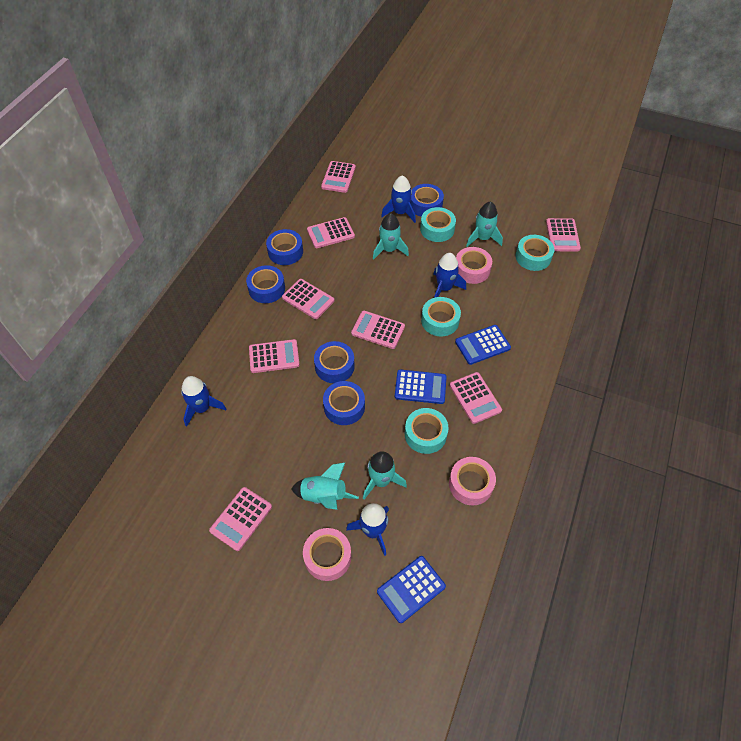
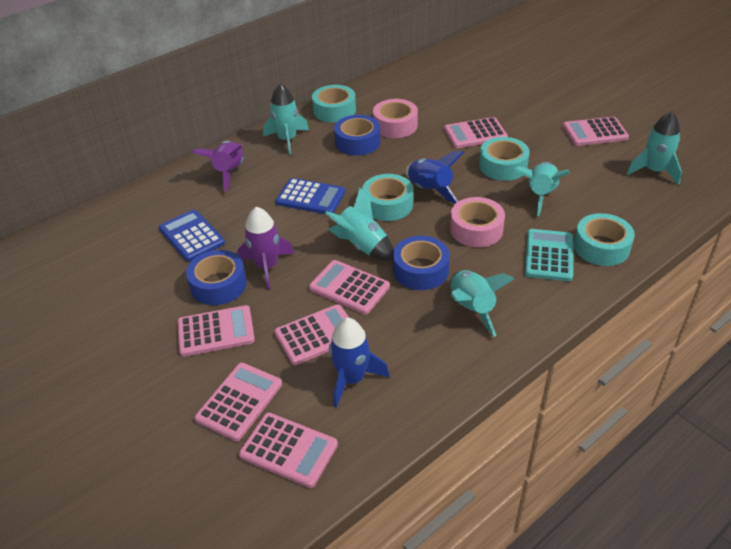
blue calculator: 3 -> 2
blue rocket: 4 -> 2
blue tape: 5 -> 3
pink calculator: 8 -> 7
pink tape: 3 -> 2
purple rocket: 0 -> 2
turquoise calculator: 0 -> 1
turquoise rocket: 4 -> 5

